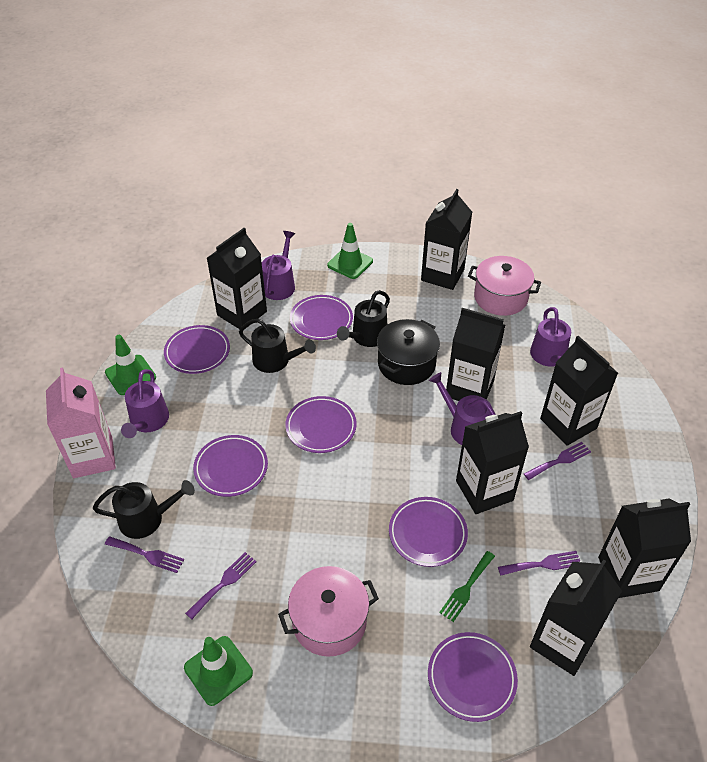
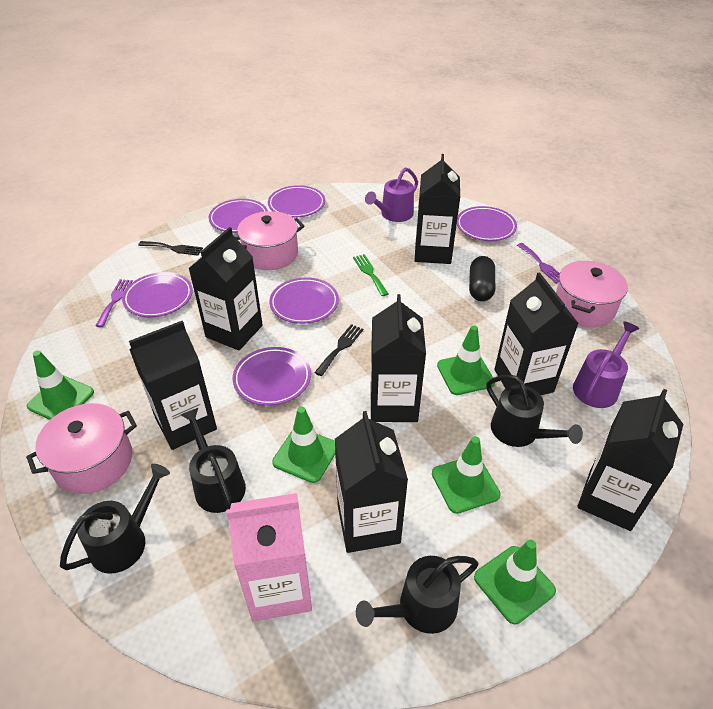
black capsule: 0 -> 1
black fork: 0 -> 2
black pot: 1 -> 0
black watering can: 3 -> 4
green traffic cone: 3 -> 5
pink pot: 2 -> 3
purple fork: 4 -> 2
purple watering can: 4 -> 2

